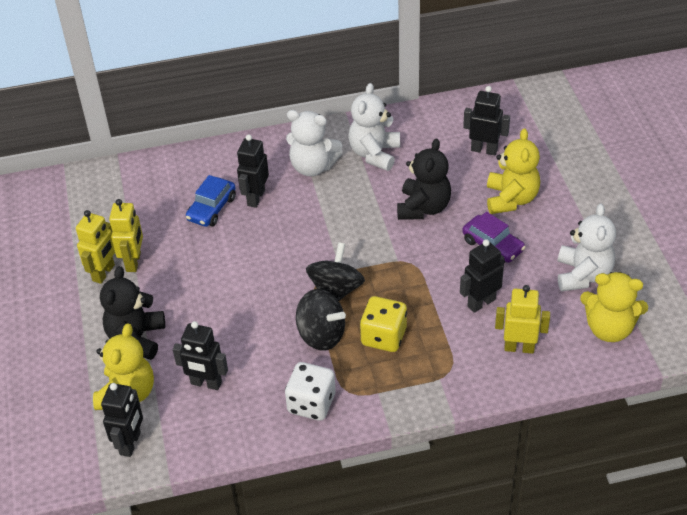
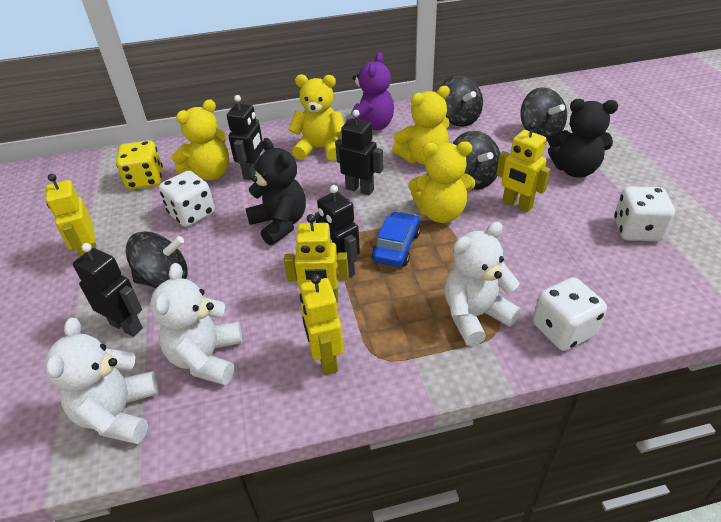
black robot: 5 -> 4
black spinning top: 2 -> 4
purple car: 1 -> 0
purple teddy bear: 0 -> 1
white dice: 1 -> 3
yellow robot: 3 -> 4
yellow teddy bear: 3 -> 4

